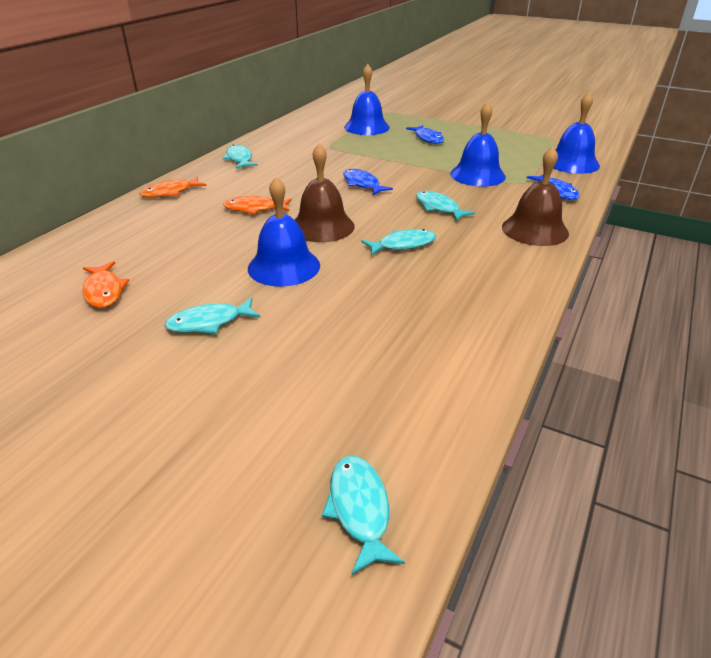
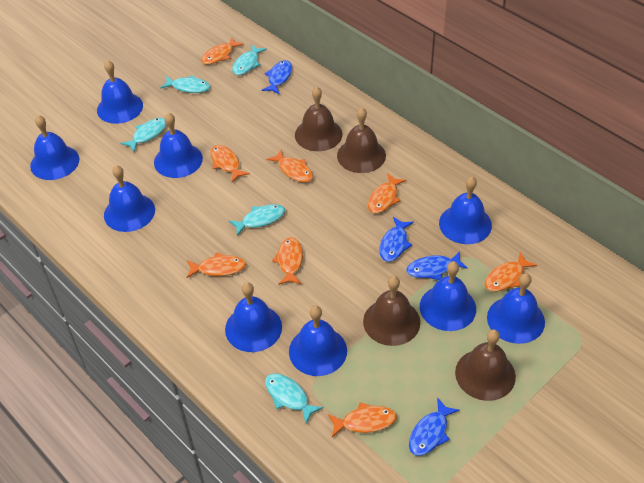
blue bell: 4 -> 9
blue fish: 3 -> 4
brown bell: 2 -> 4
orange fish: 3 -> 8

